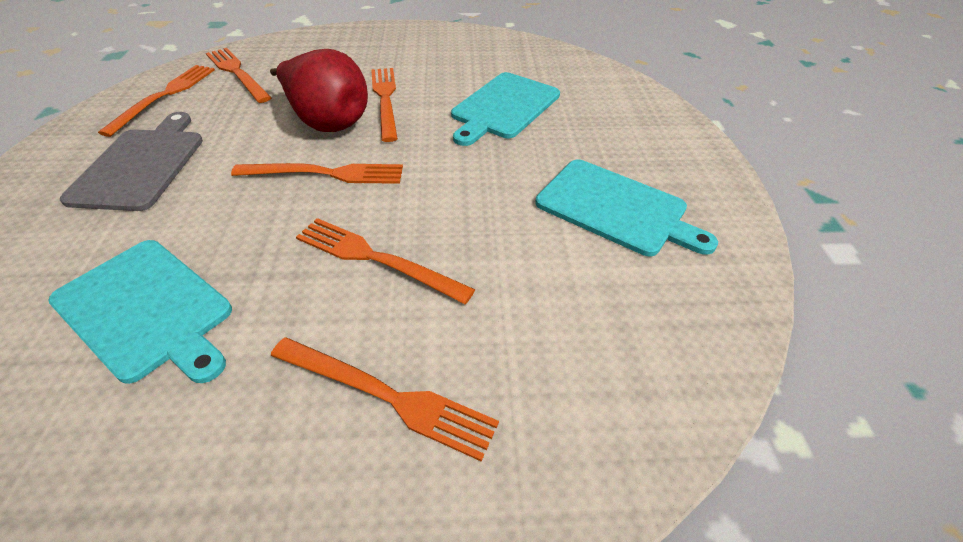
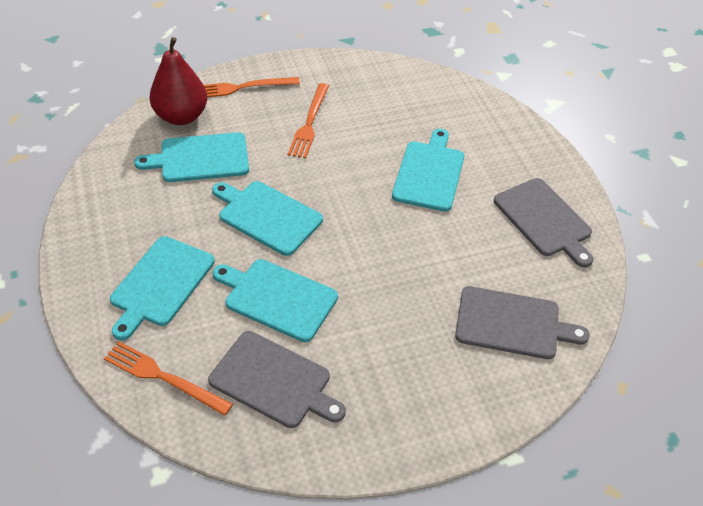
grey cutting board: 1 -> 3
orange fork: 6 -> 3
turquoise cutting board: 3 -> 5

